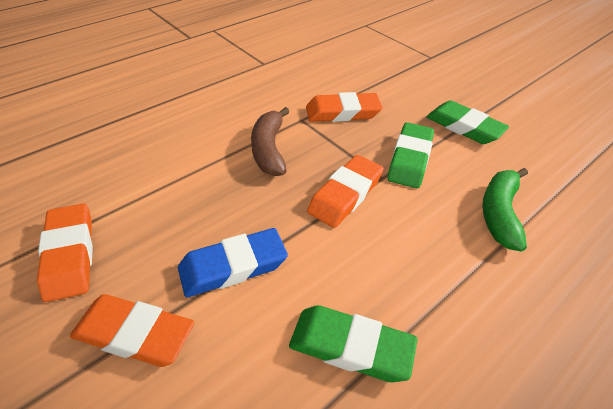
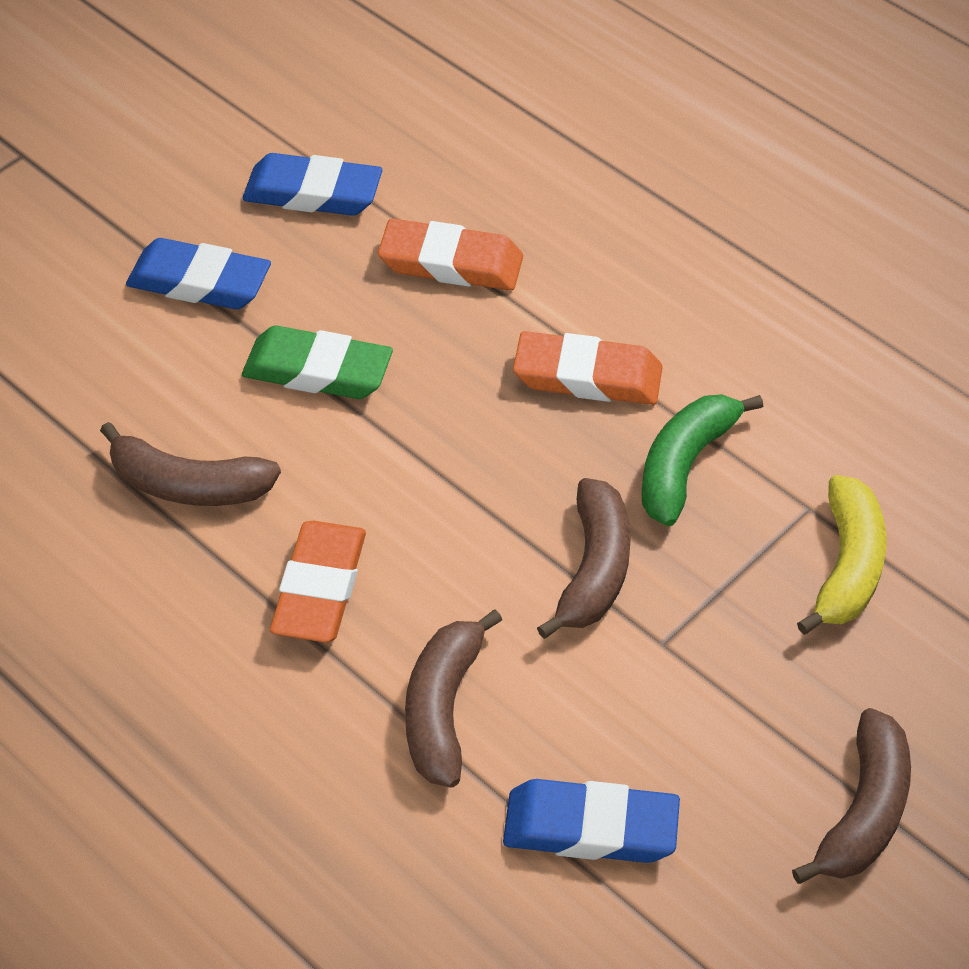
blue eraser: 1 -> 3
brown banana: 1 -> 4
green eraser: 3 -> 1
orange eraser: 4 -> 3
yellow banana: 0 -> 1

